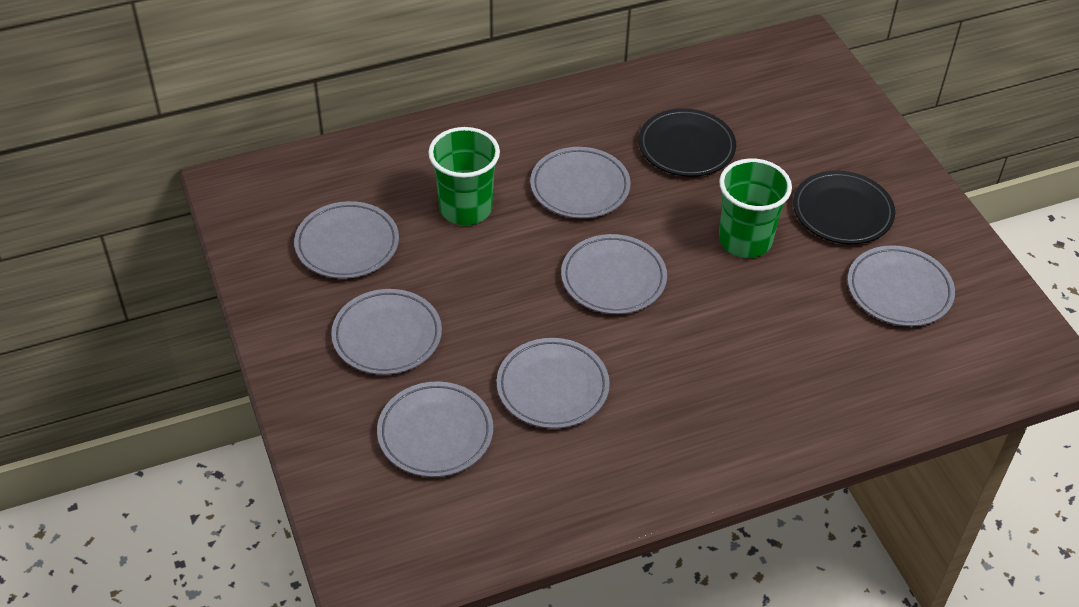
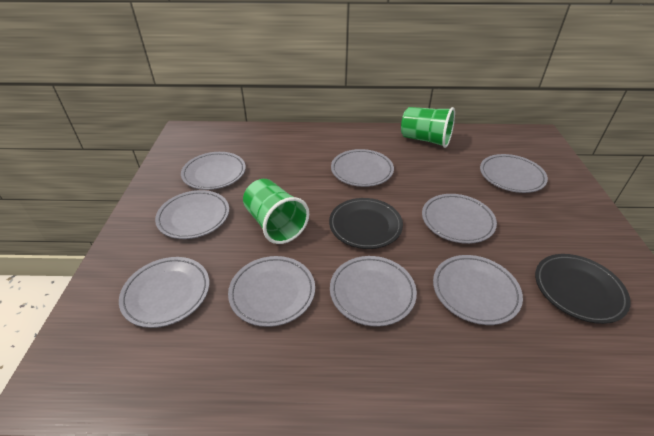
grey plate: 7 -> 9

